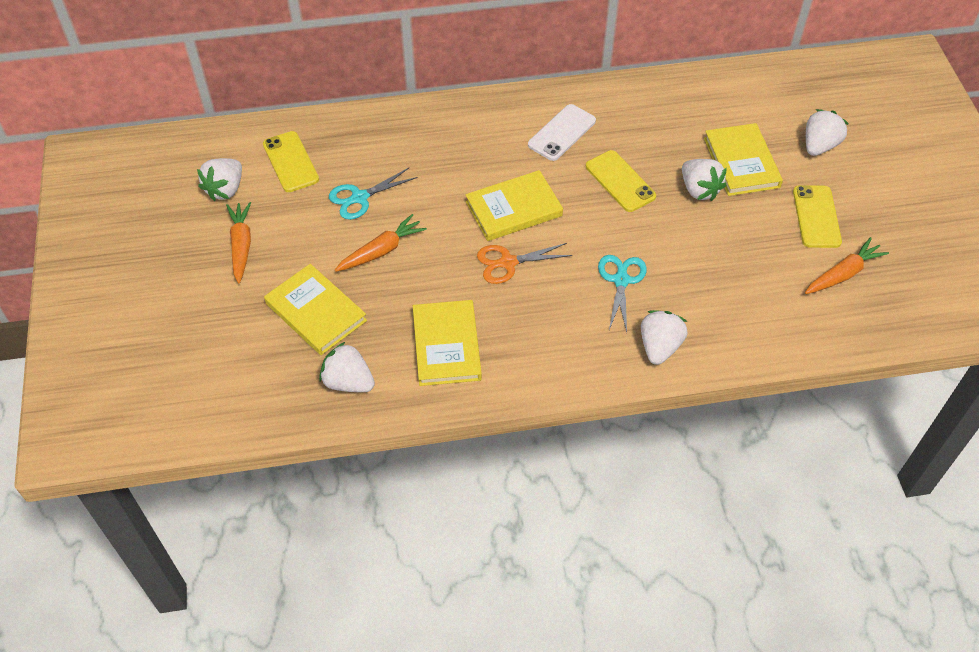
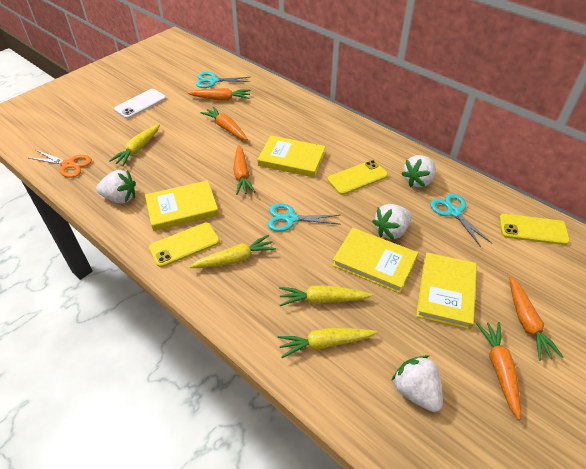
orange carrot: 3 -> 5
turquoise scissors: 2 -> 3
white strawberry: 5 -> 4
yellow carrot: 0 -> 4

